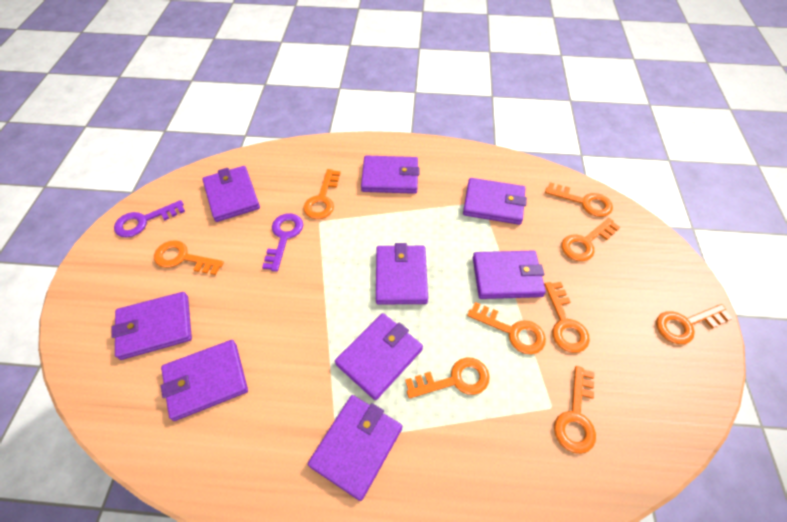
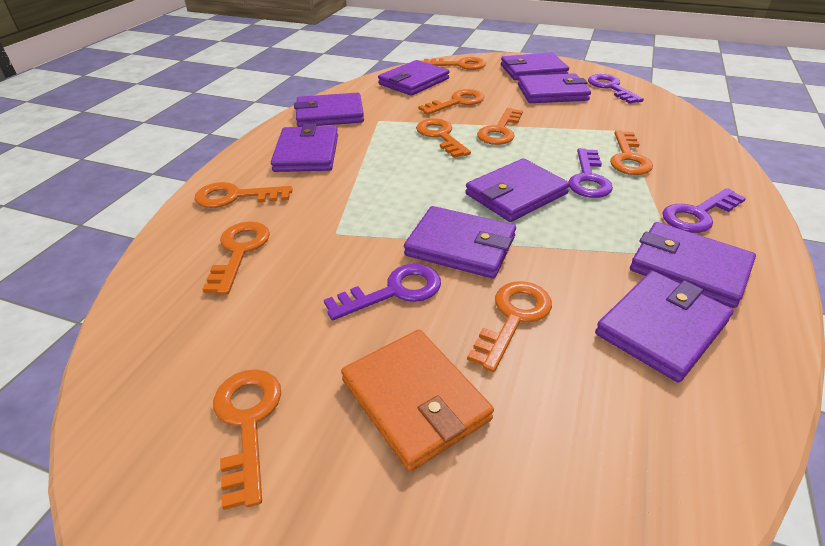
orange wallet: 0 -> 1
purple key: 2 -> 4

